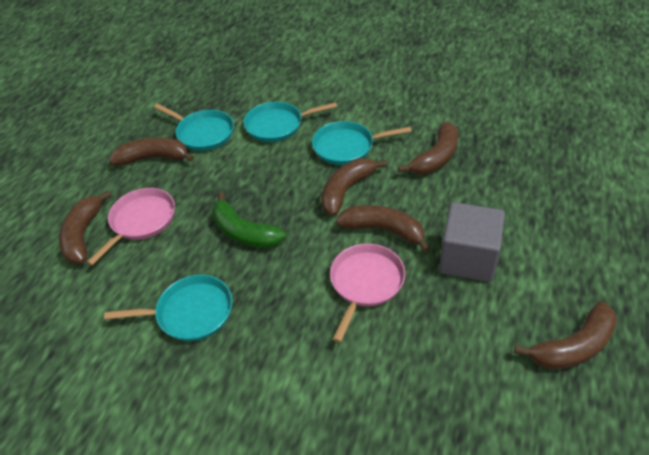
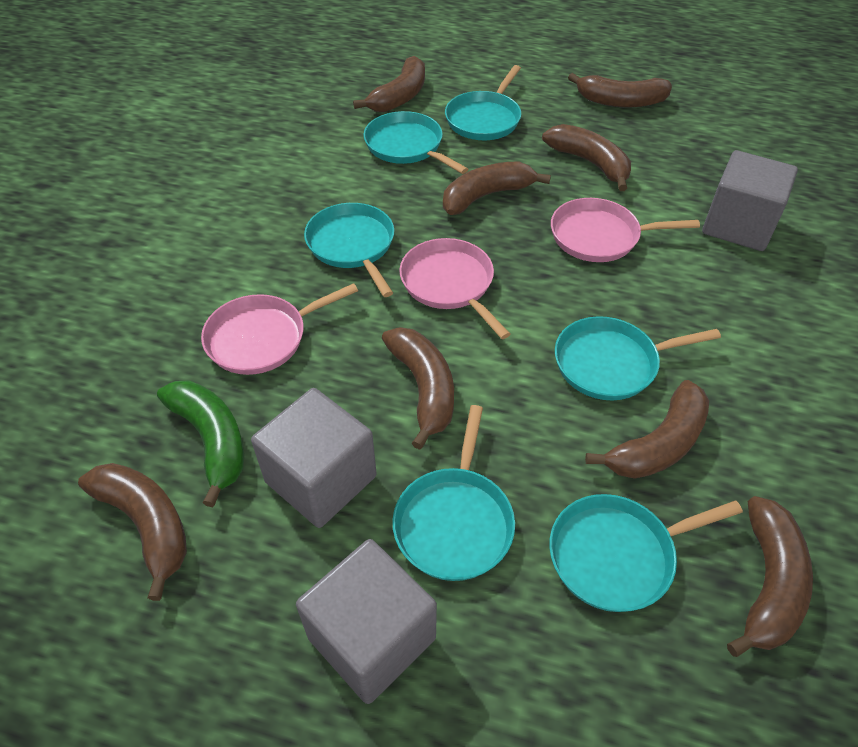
brown banana: 6 -> 8
grey cube: 1 -> 3
pink pan: 2 -> 3
turquoise pan: 4 -> 6

